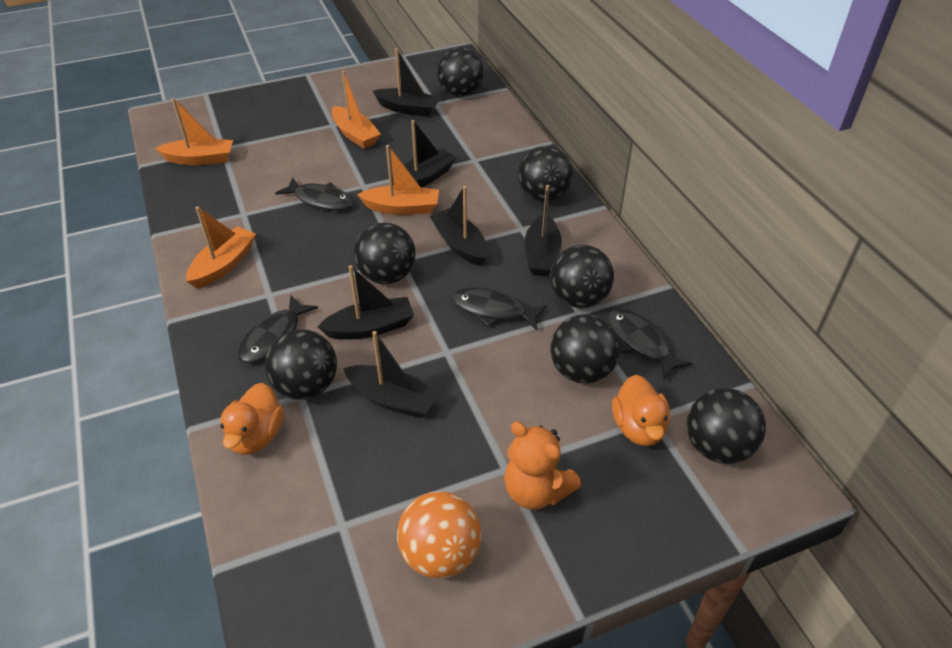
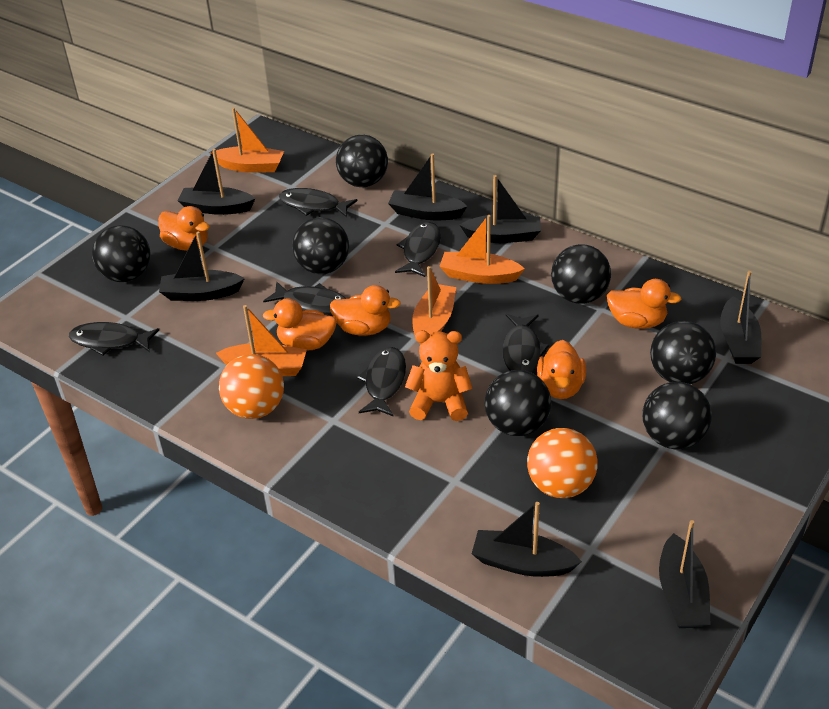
black boat: 6 -> 7
black fish: 4 -> 6
orange ball: 1 -> 2
orange duck: 2 -> 5

